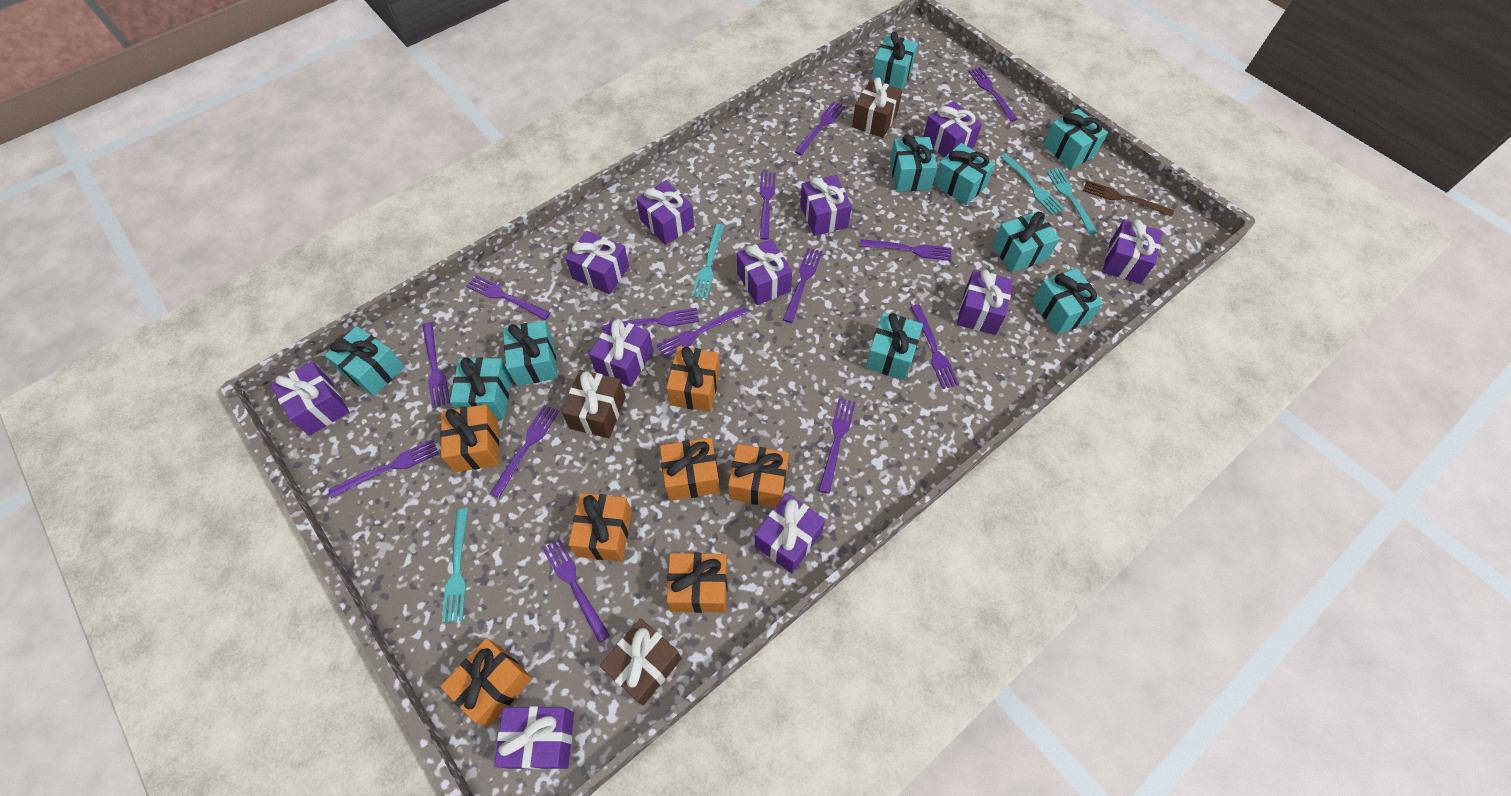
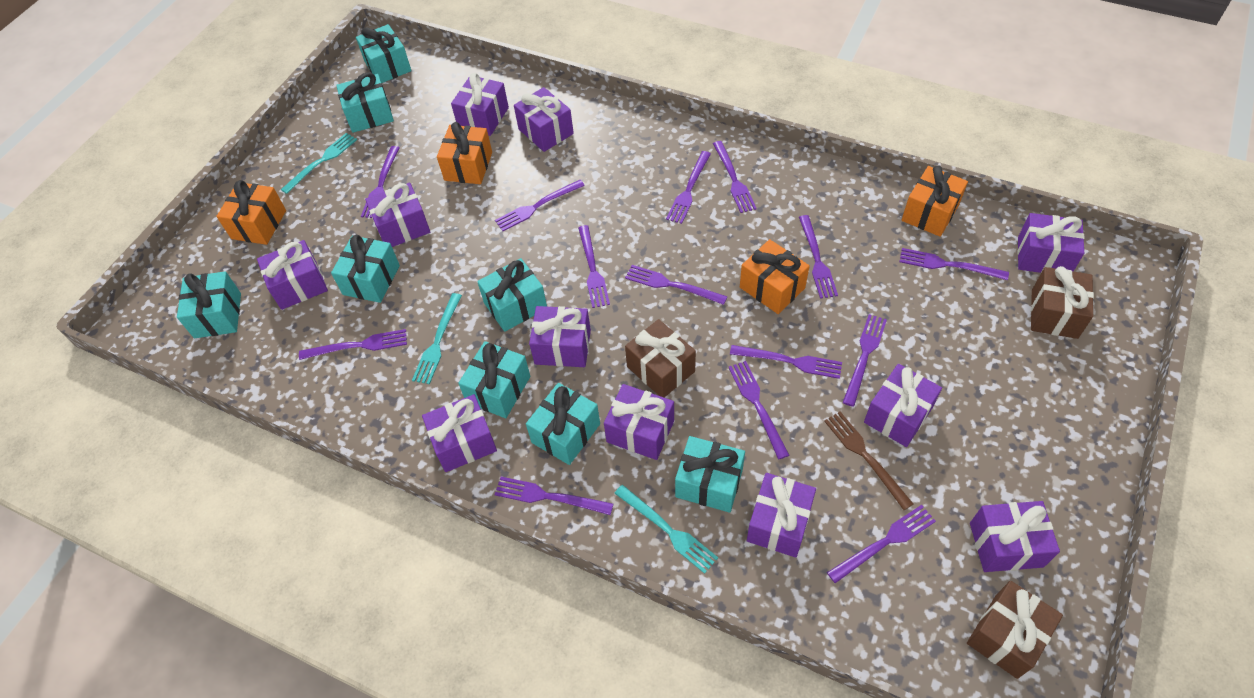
orange gift: 7 -> 4
turquoise fork: 4 -> 3
turquoise gift: 10 -> 8

